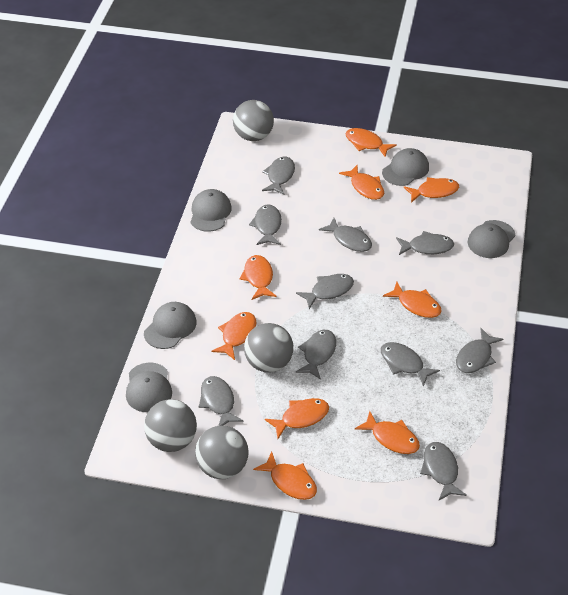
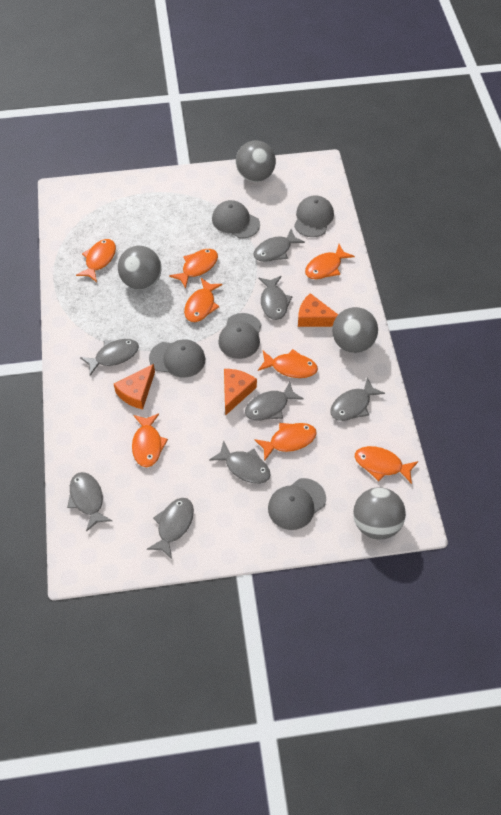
grey fish: 10 -> 8
orange cheese: 0 -> 3
orange fish: 9 -> 8

